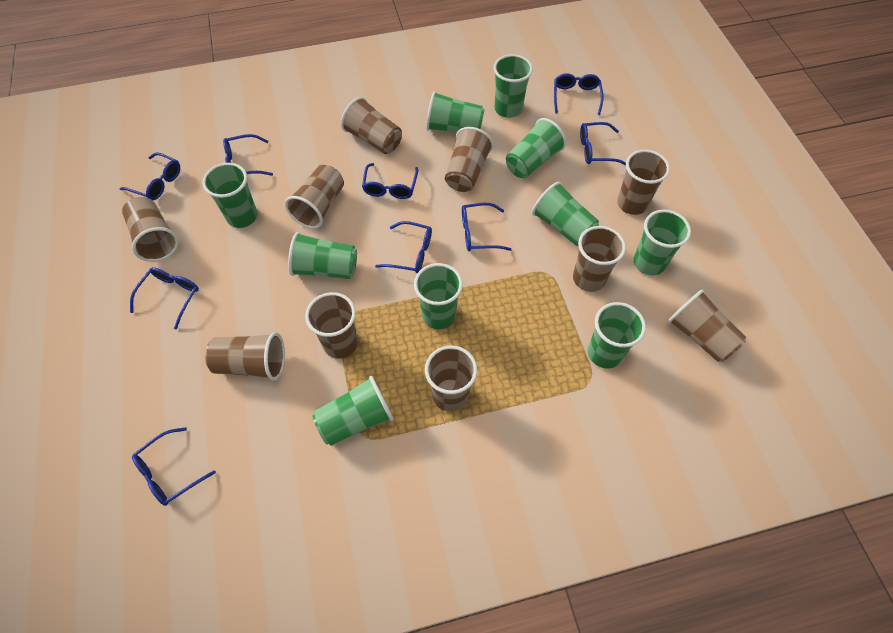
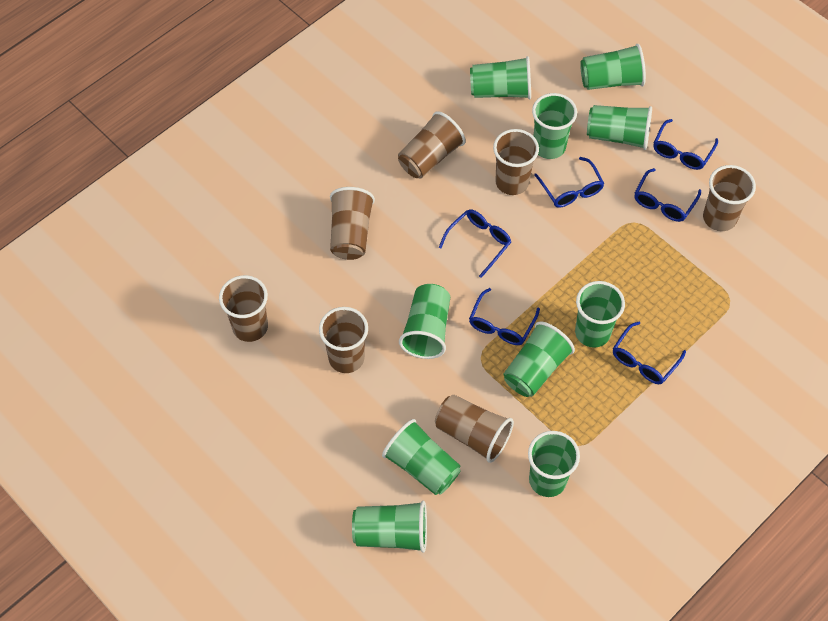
blue glasses: 9 -> 6
brown cup: 10 -> 7

